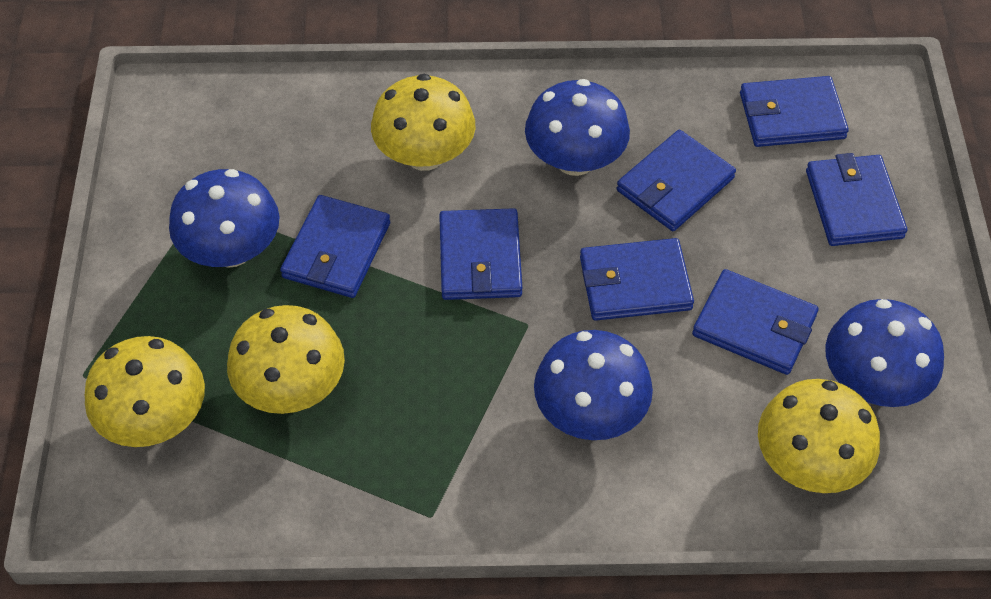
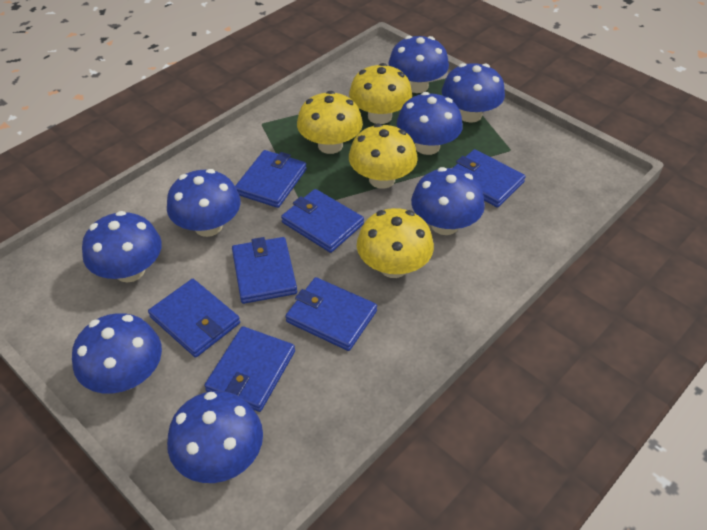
blue mushroom: 4 -> 8

